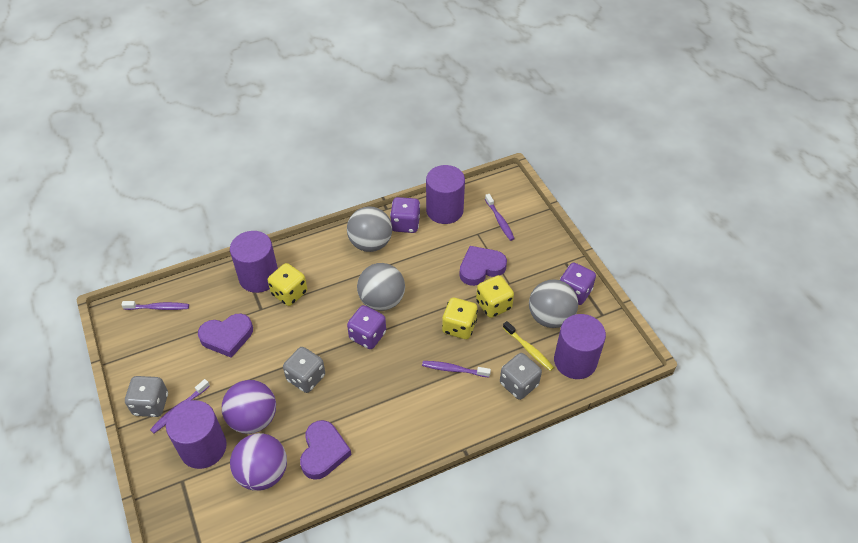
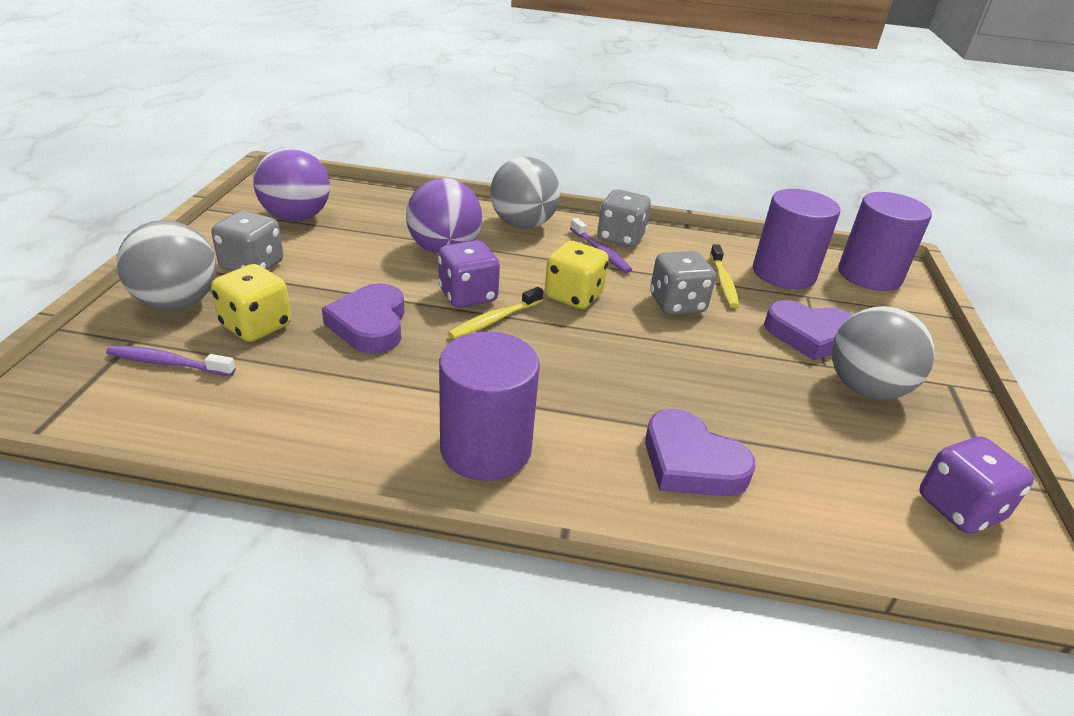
purple cylinder: 4 -> 3
purple dice: 3 -> 2
purple toothbrush: 4 -> 2
yellow dice: 3 -> 2
yellow toothbrush: 1 -> 2

